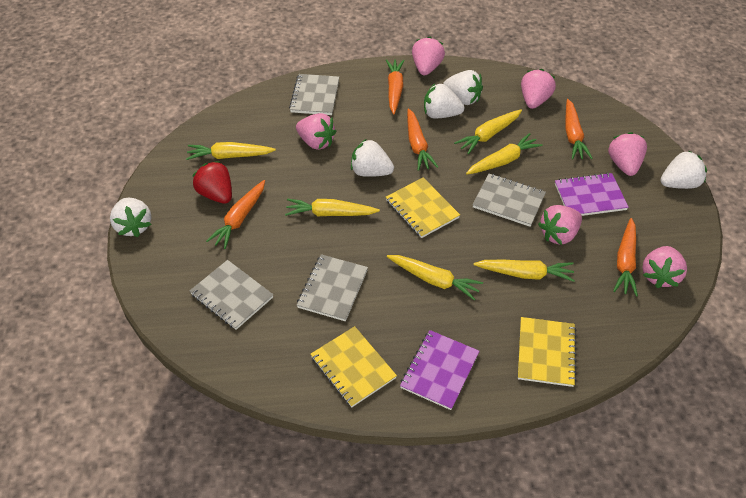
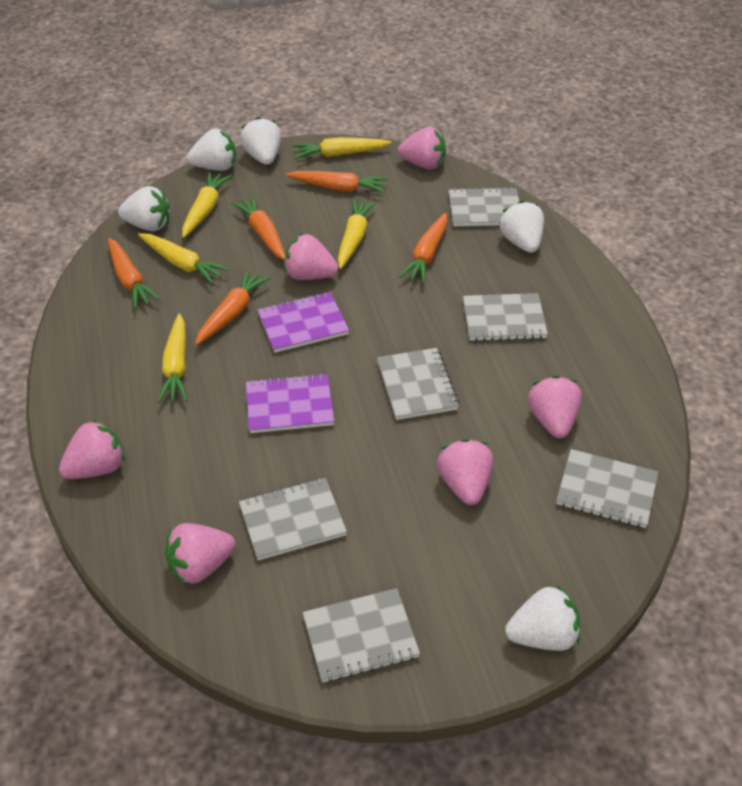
grey notebook: 4 -> 6
red strawberry: 1 -> 0
yellow carrot: 6 -> 5
yellow notebook: 3 -> 0

